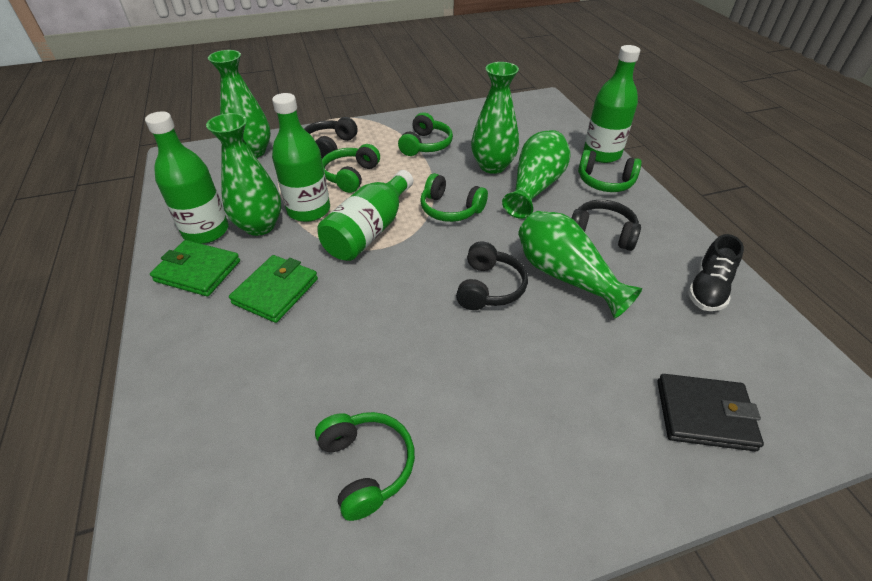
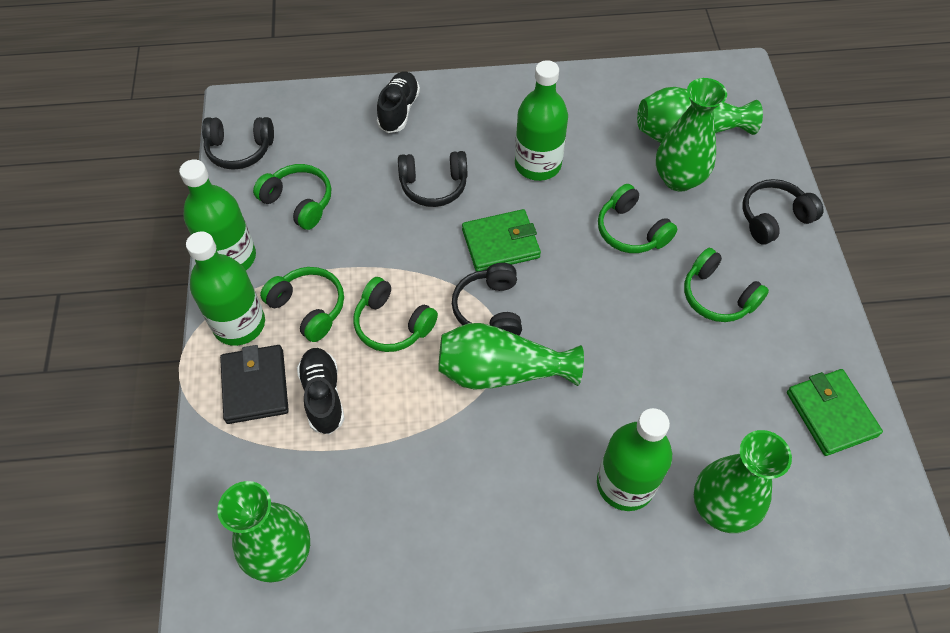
black headphones: 3 -> 4
black shoe: 1 -> 2

